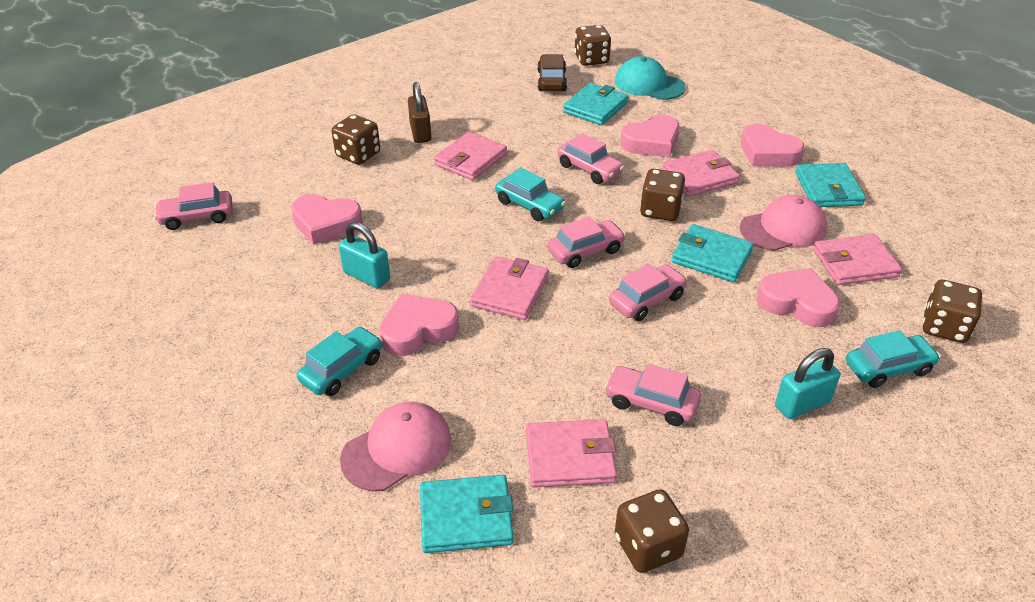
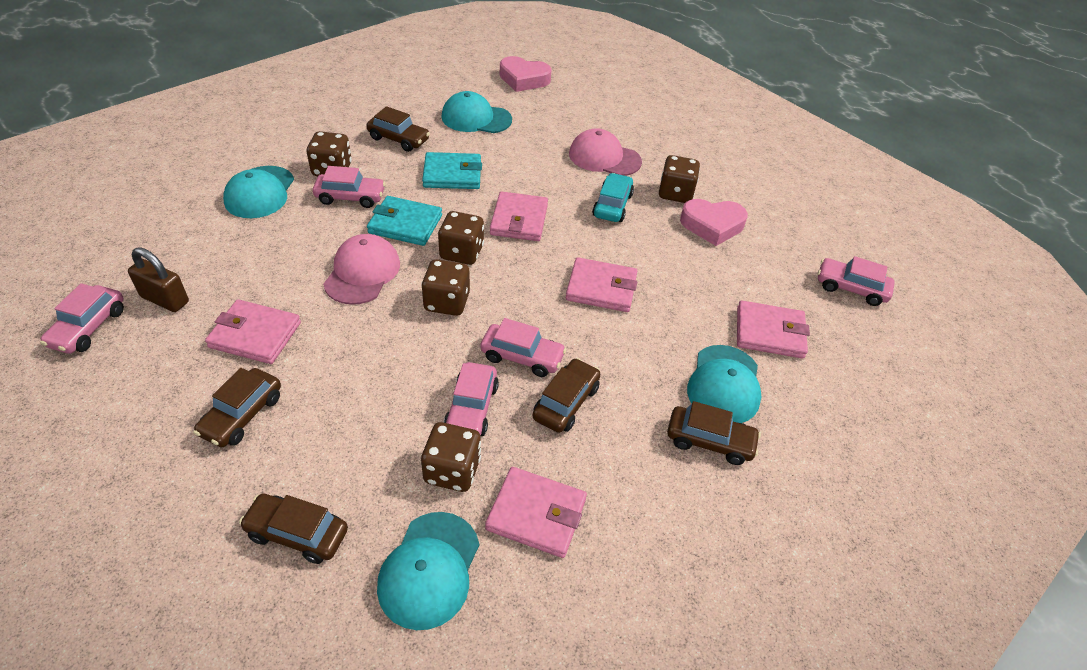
brown car: 1 -> 5
pink heart: 5 -> 2
turquoise cap: 1 -> 4
turquoise car: 3 -> 1
turquoise padlock: 2 -> 0
turquoise wallet: 4 -> 2

